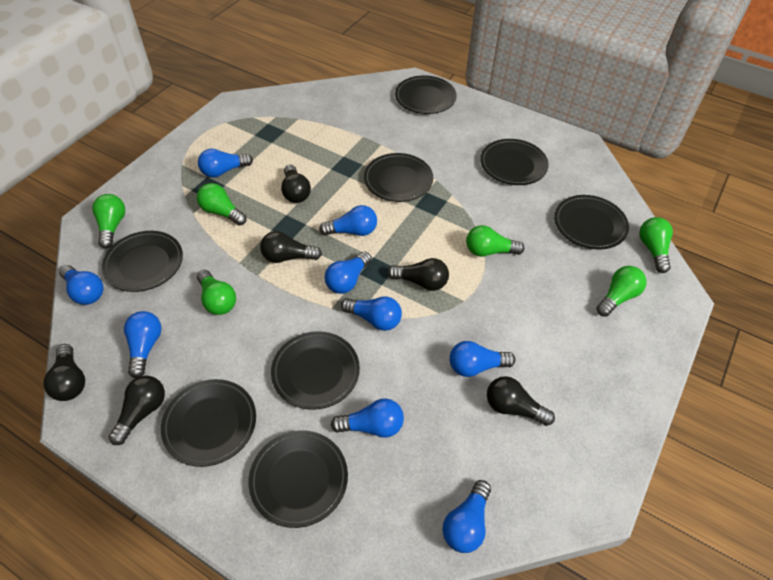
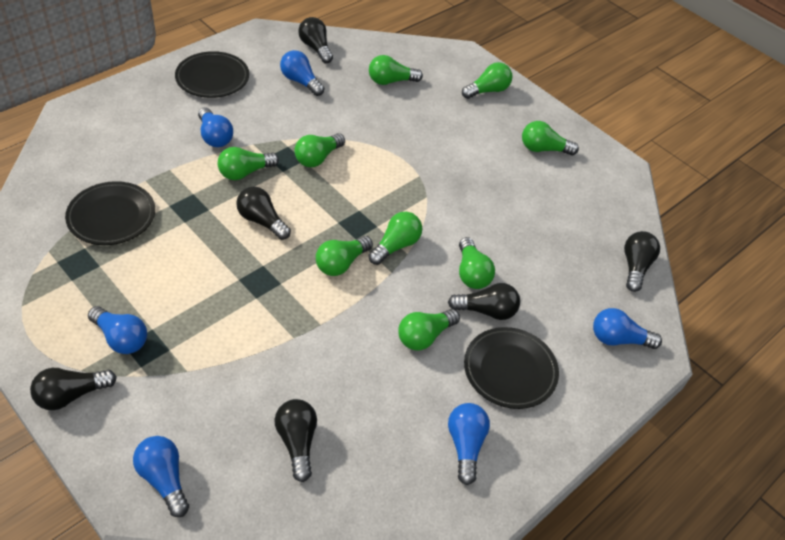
black plate: 8 -> 3
blue light bulb: 9 -> 6
green light bulb: 6 -> 9

